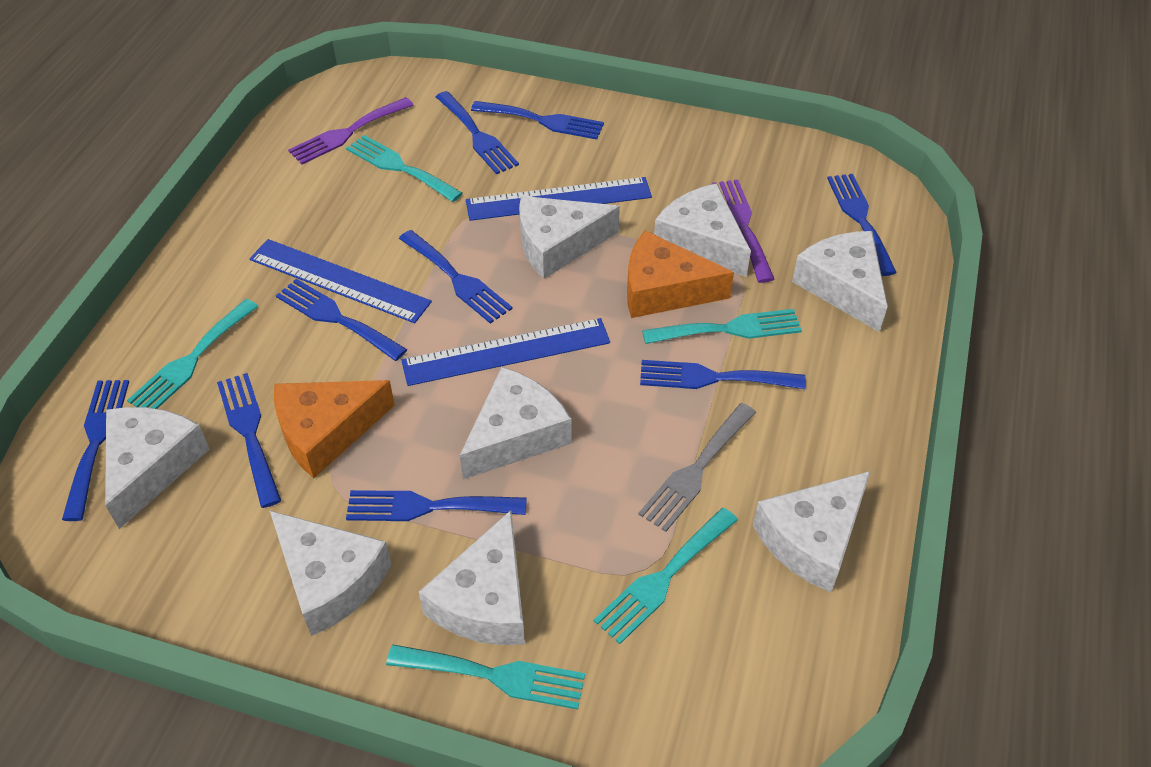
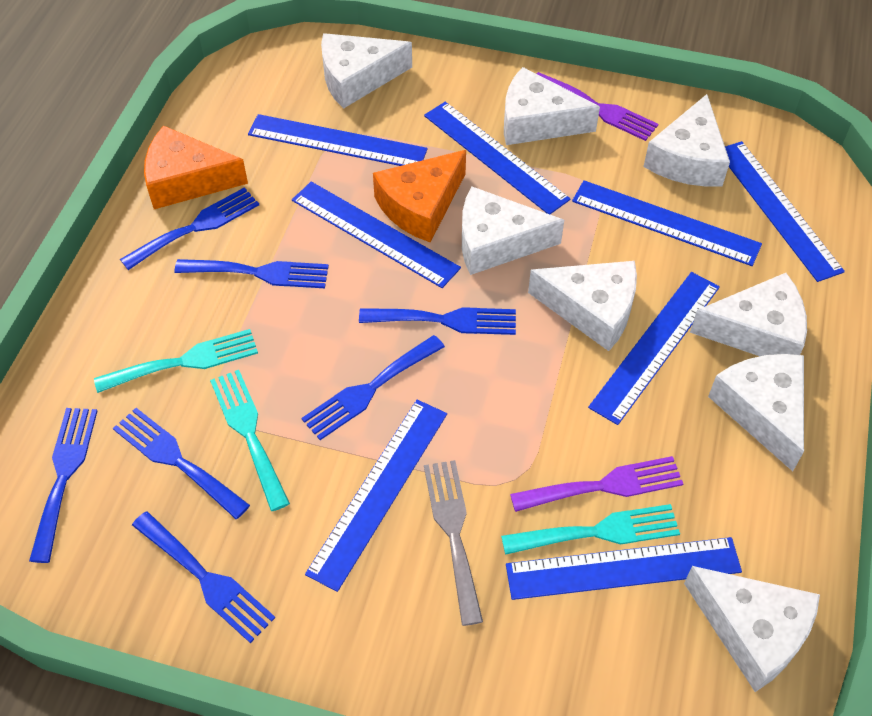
blue fork: 9 -> 7
blue ruler: 3 -> 8
turquoise fork: 5 -> 3

